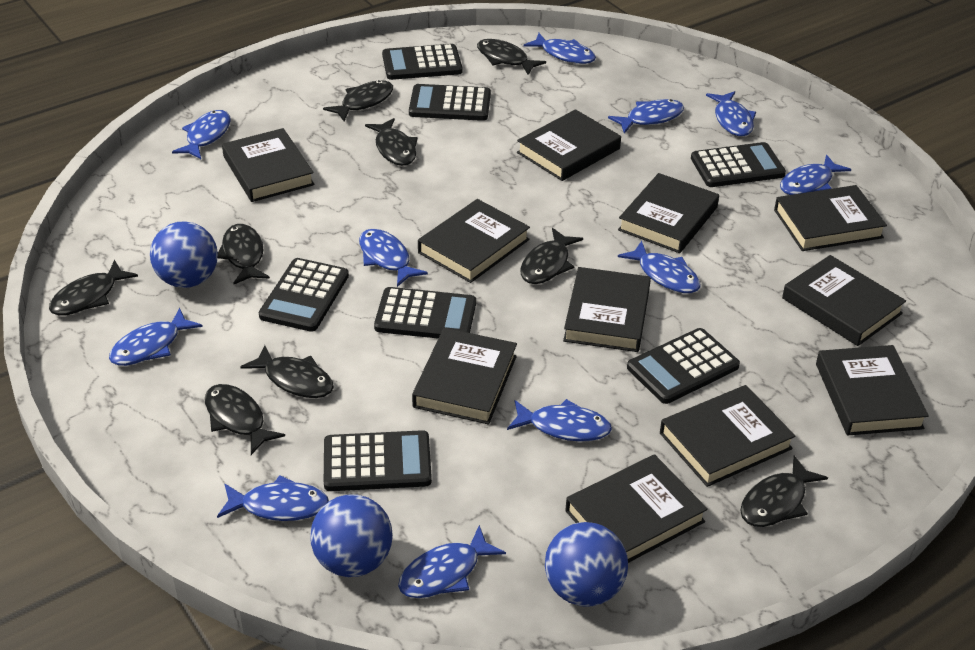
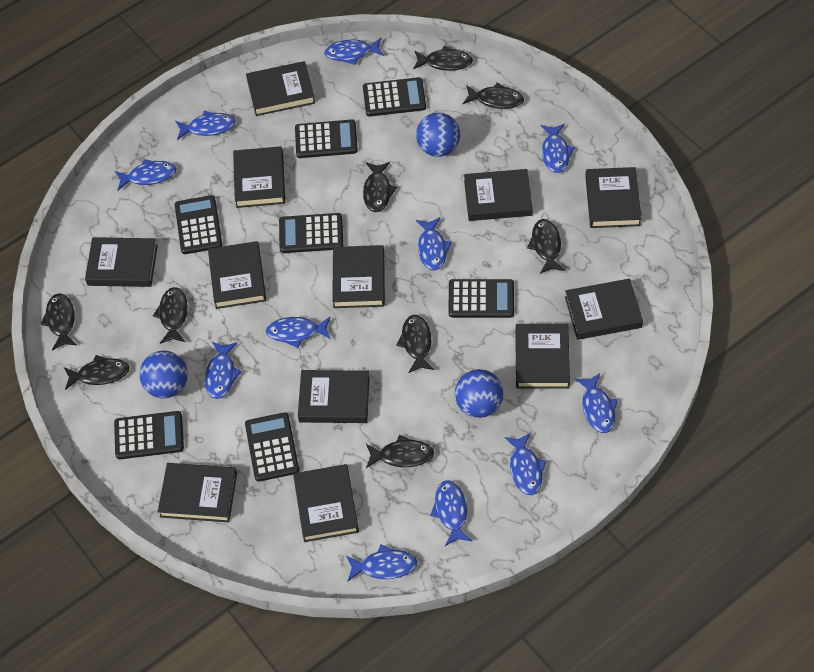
black book: 11 -> 12

